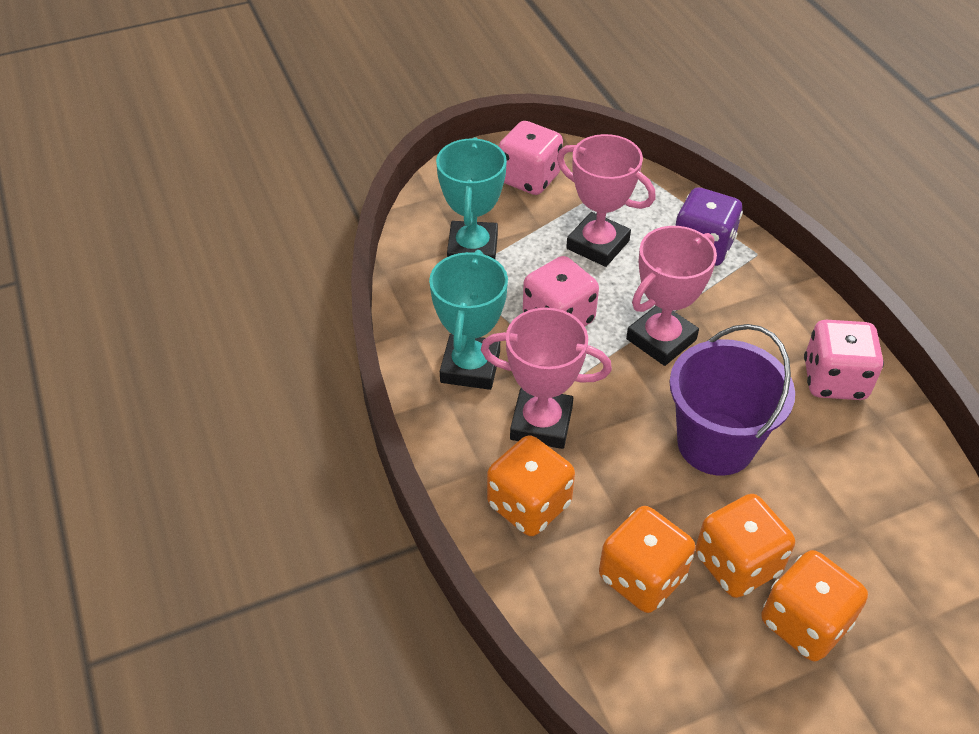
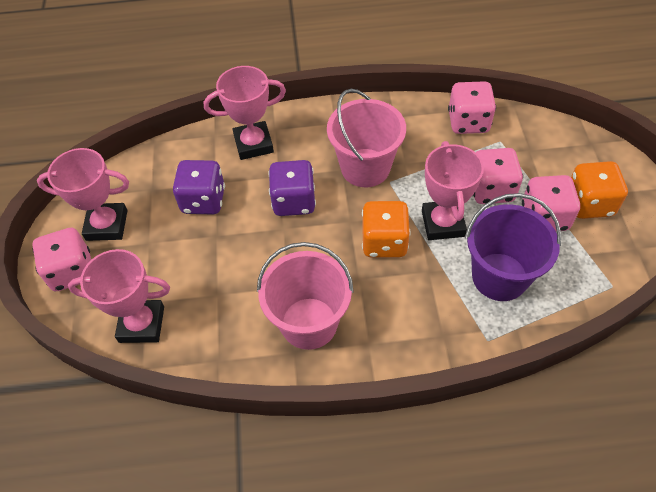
orange dice: 4 -> 2
pink bucket: 0 -> 2
pink dice: 3 -> 4
pink trophy: 3 -> 4
purple dice: 1 -> 2
turquoise trophy: 2 -> 0

